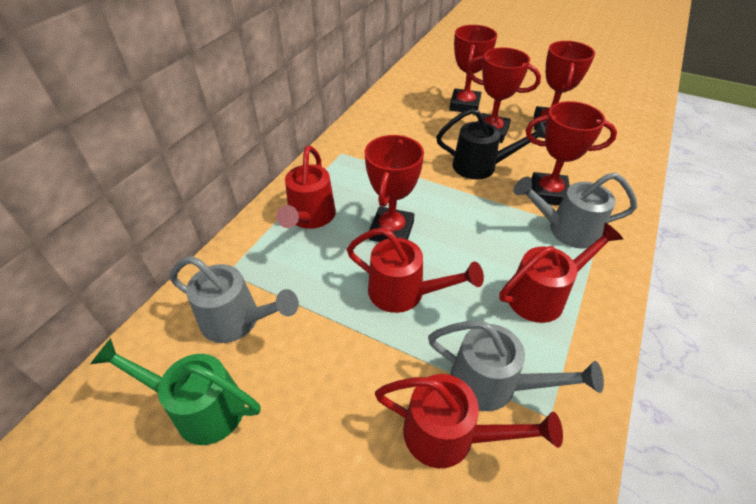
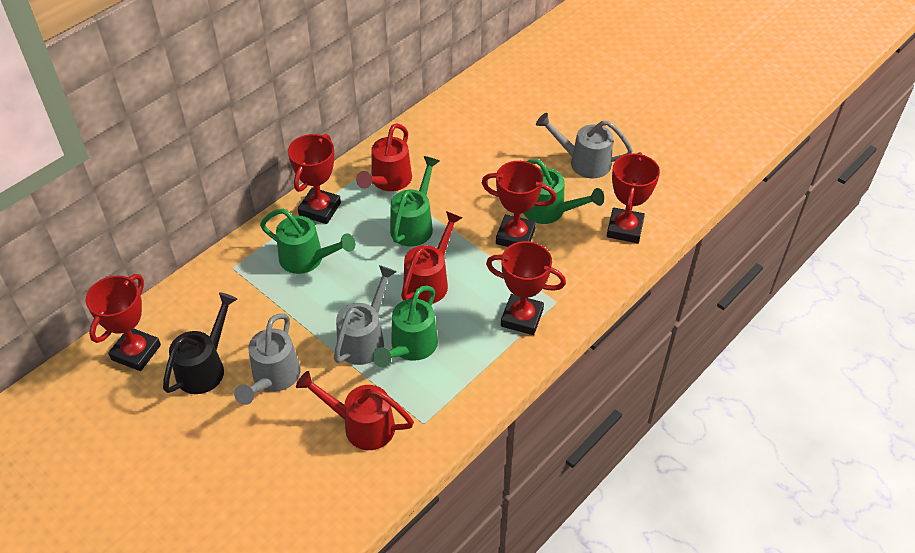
green watering can: 1 -> 4
red watering can: 4 -> 3

